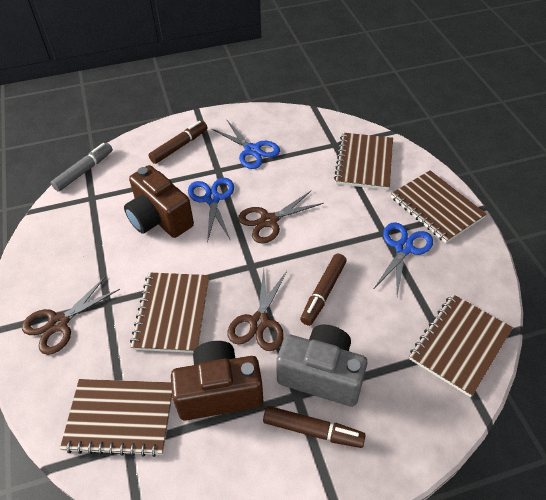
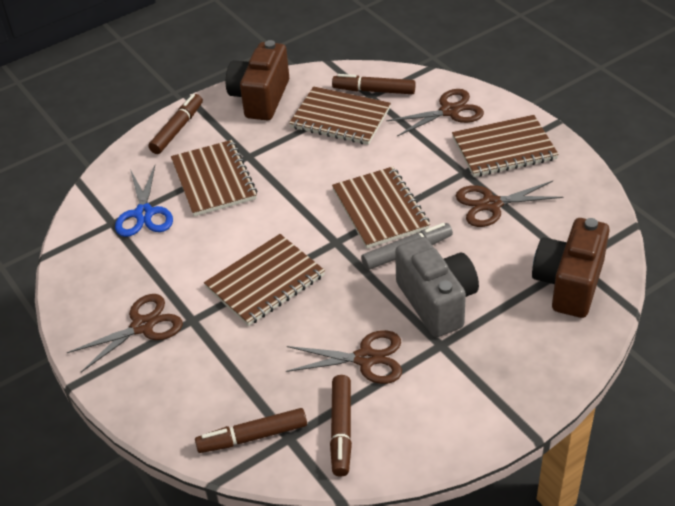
blue scissors: 3 -> 1
brown marker: 3 -> 4
brown scissors: 3 -> 4

